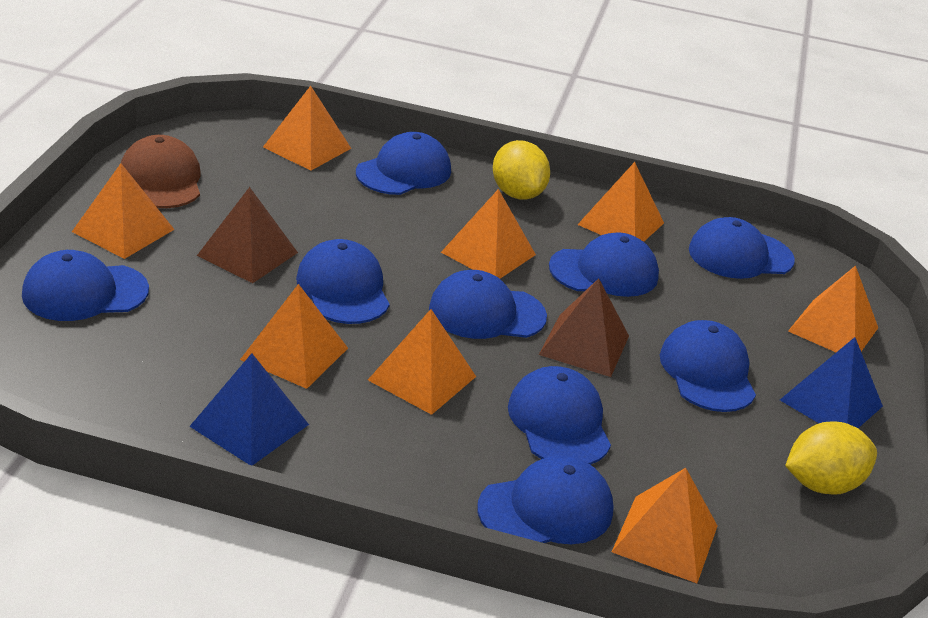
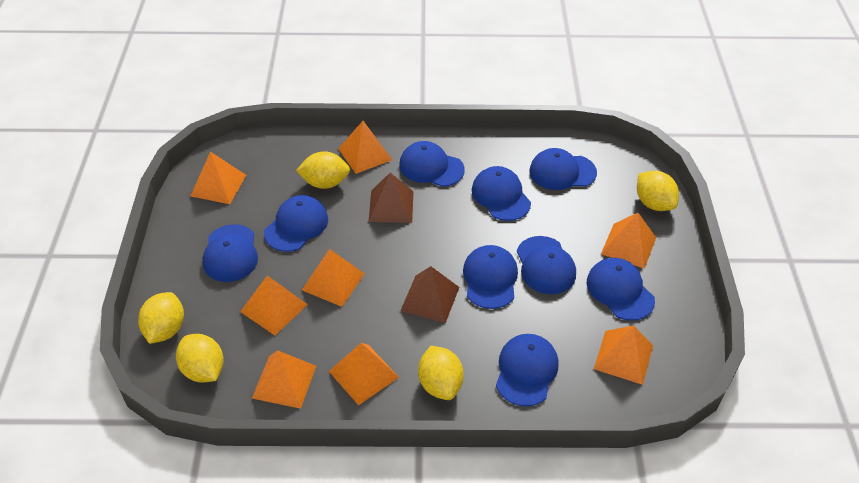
blue pyramid: 2 -> 0
brown cap: 1 -> 0
yellow lemon: 2 -> 5

